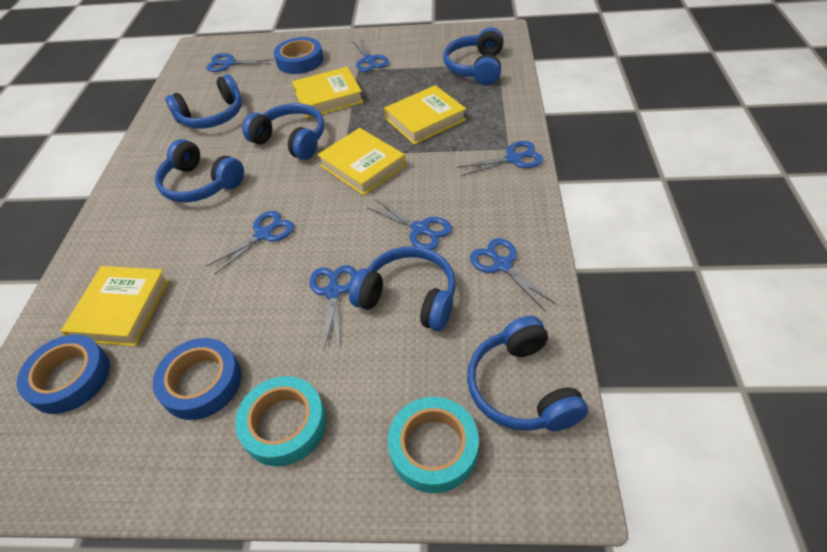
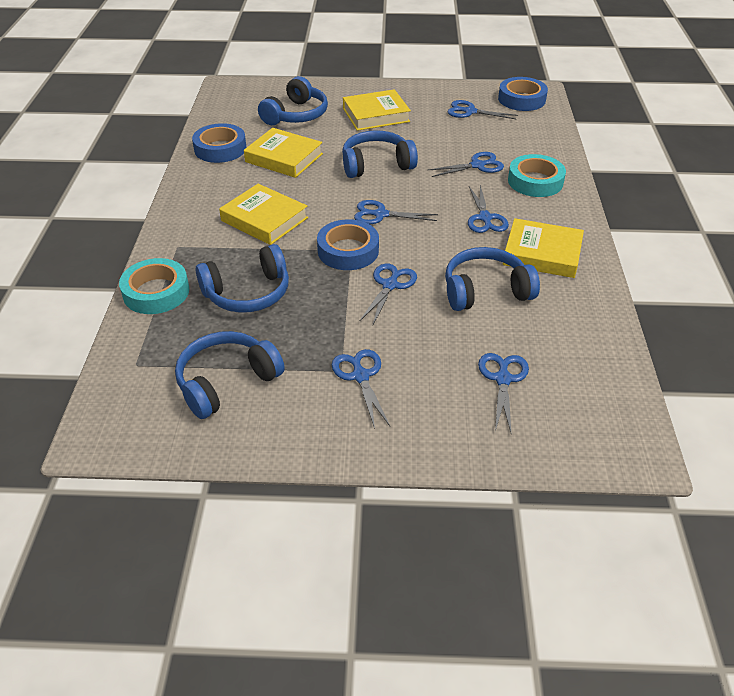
blue headphones: 6 -> 5

